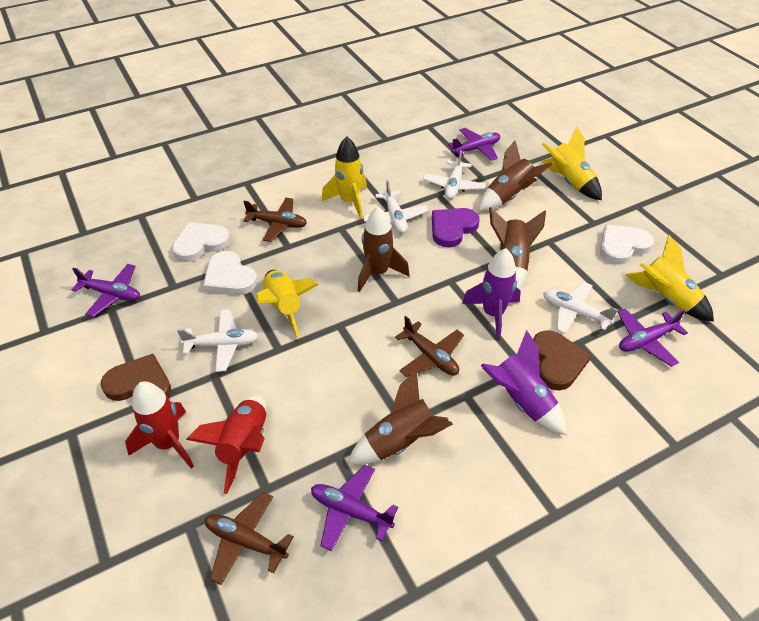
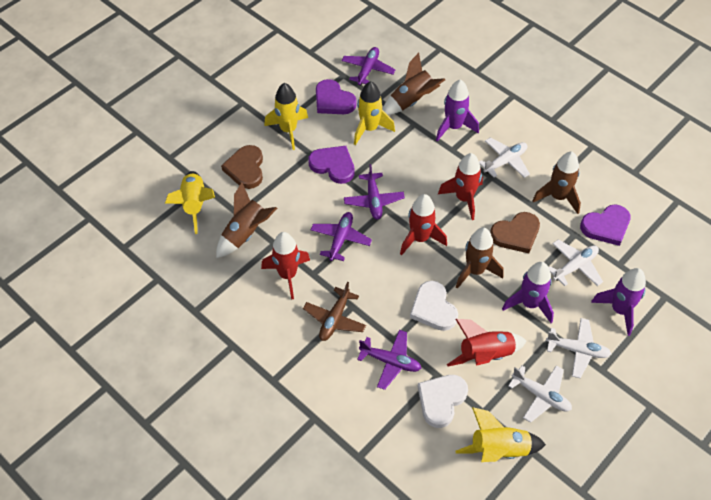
brown plane: 3 -> 1
purple heart: 1 -> 3
purple rocket: 2 -> 3
red rocket: 2 -> 4
white heart: 3 -> 2

